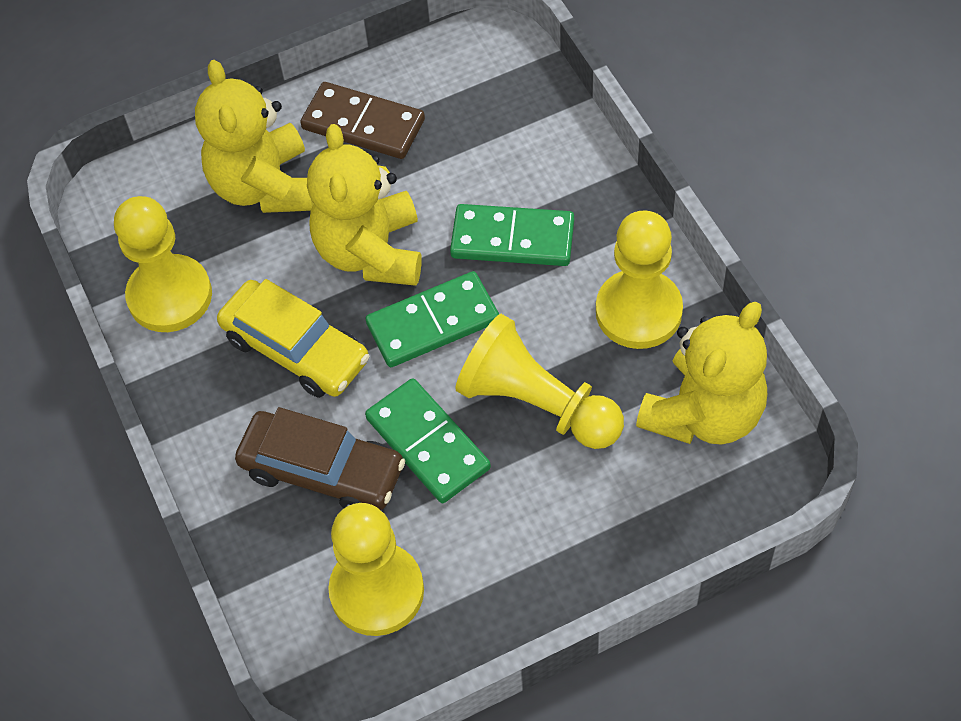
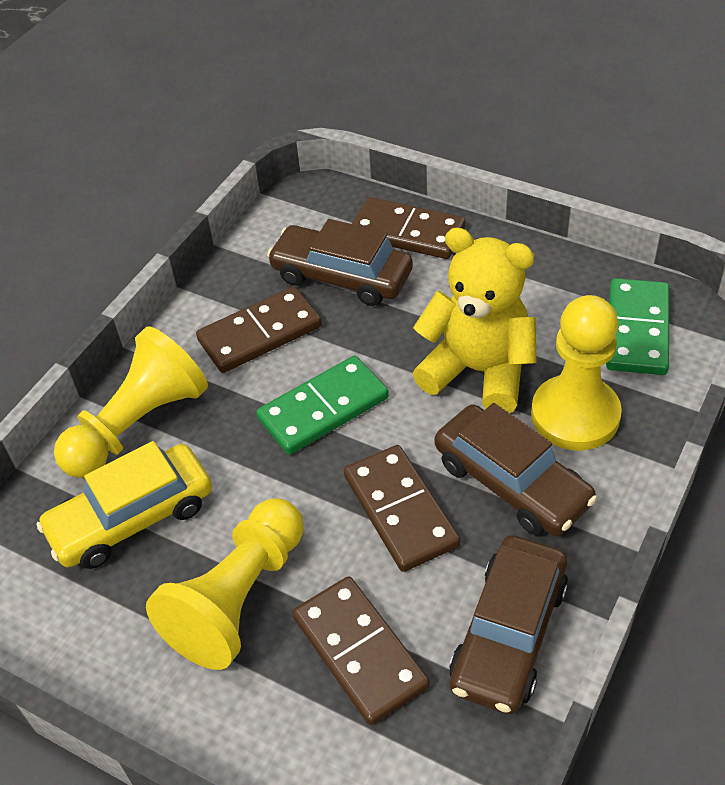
brown car: 1 -> 3
brown domino: 1 -> 4
green domino: 3 -> 2
yellow pawn: 4 -> 3
yellow teddy bear: 3 -> 1

